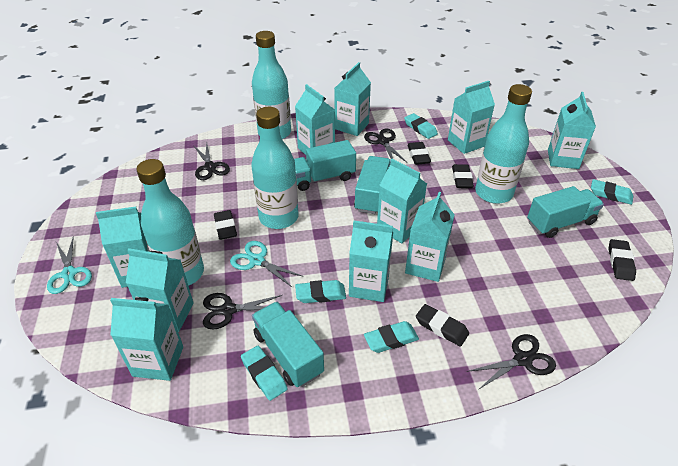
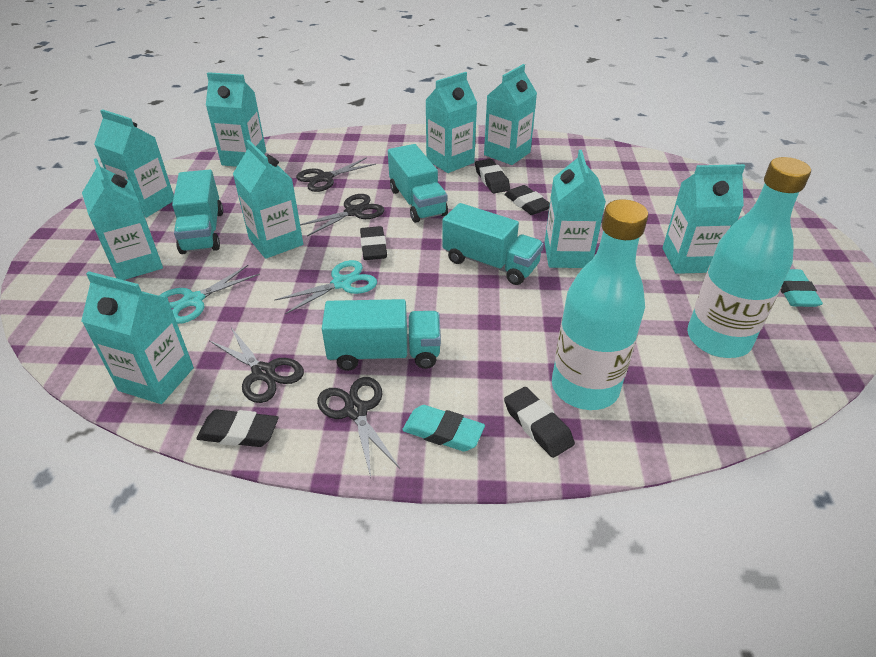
turquoise bottle: 4 -> 2
turquoise carton: 10 -> 9
turquoise eraser: 5 -> 2

